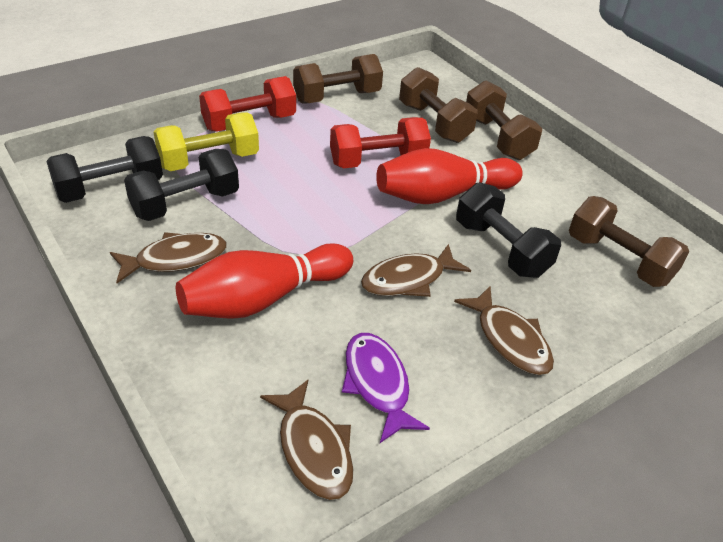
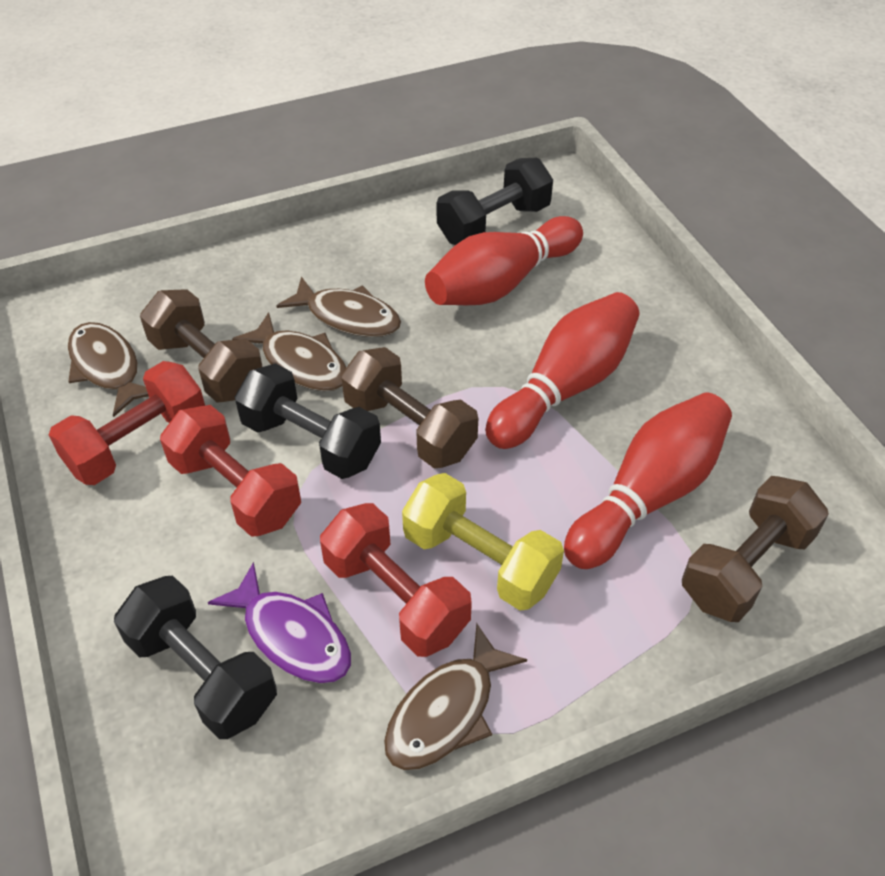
brown dumbbell: 4 -> 3
red bowling pin: 2 -> 3
red dumbbell: 2 -> 3

